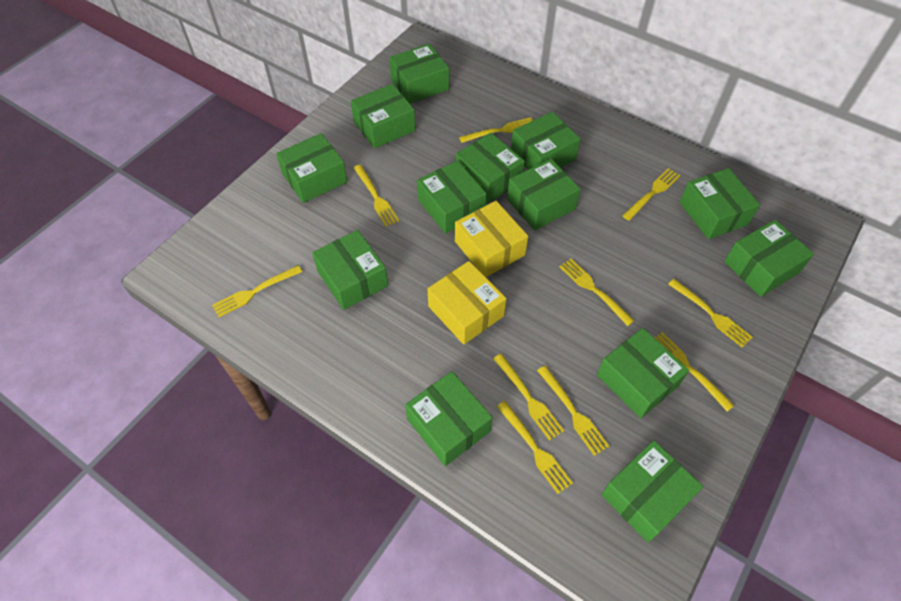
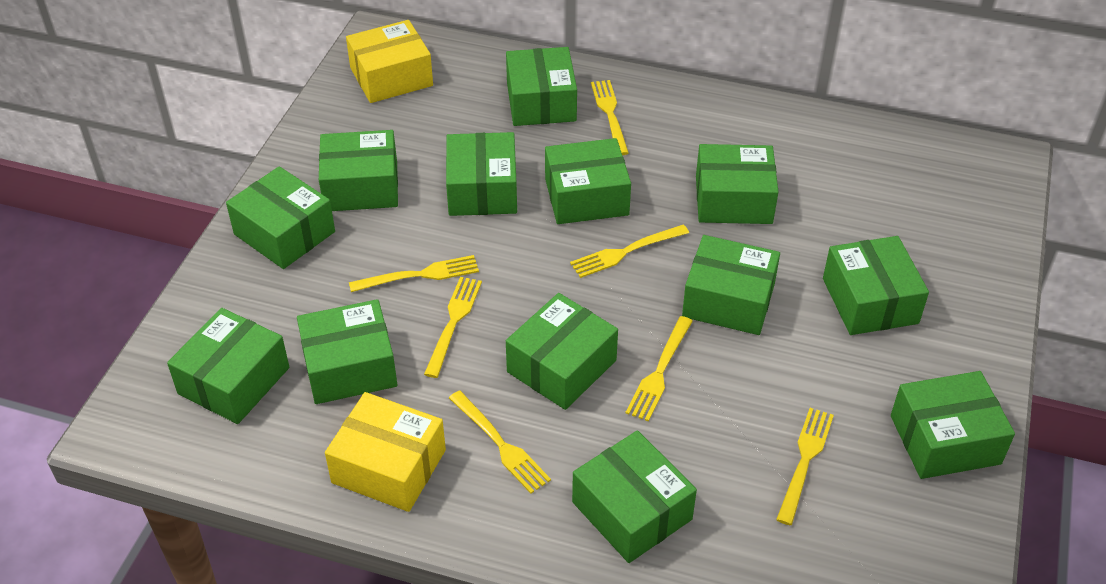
yellow fork: 10 -> 7

